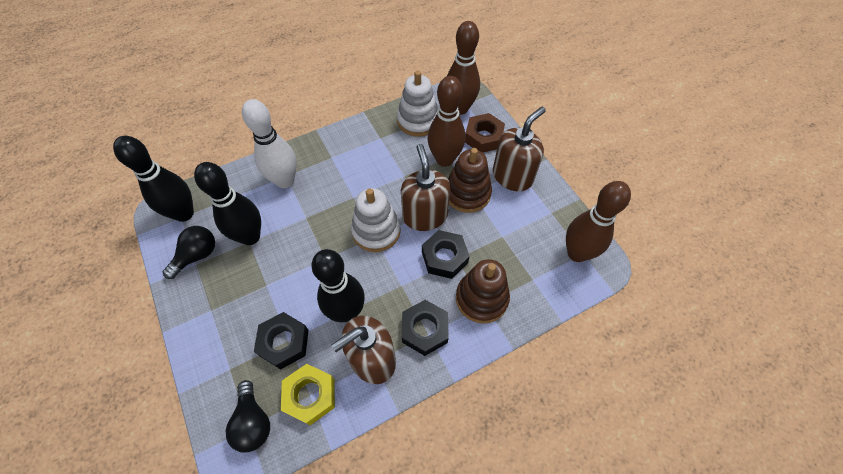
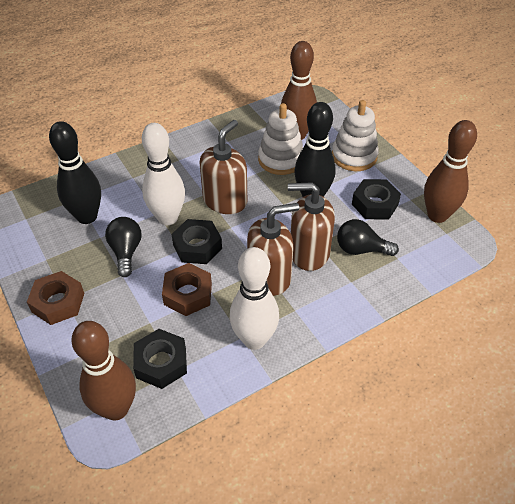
black bowling pin: 3 -> 2
brown nut: 1 -> 2
brown stacking toy: 2 -> 0
white bowling pin: 1 -> 2
yellow nut: 1 -> 0

